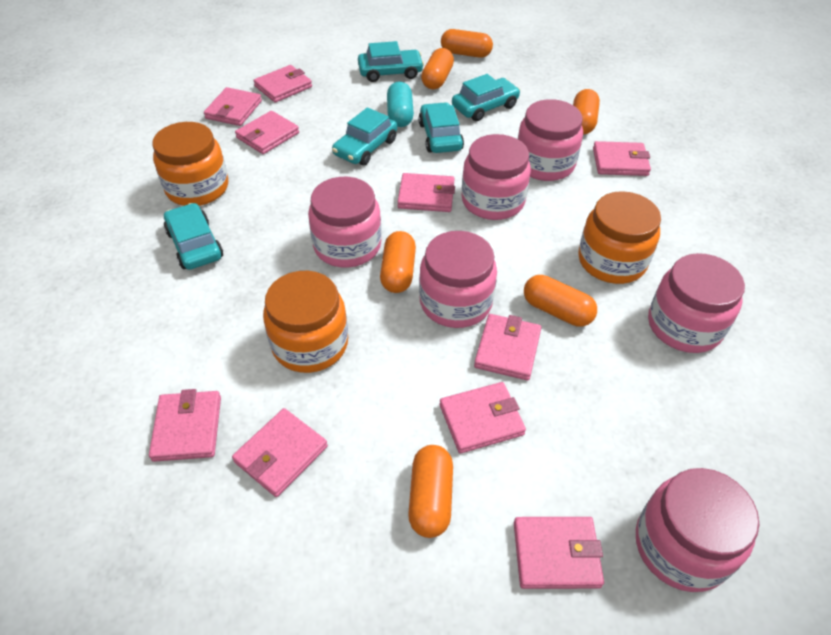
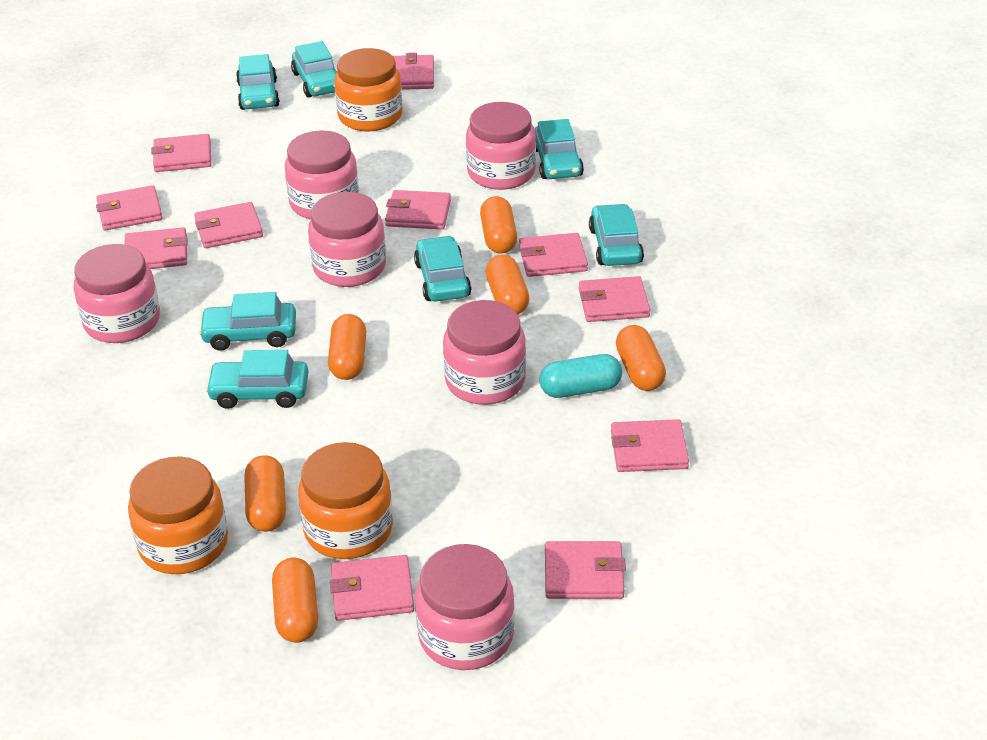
pink wallet: 10 -> 11
turquoise car: 5 -> 7

